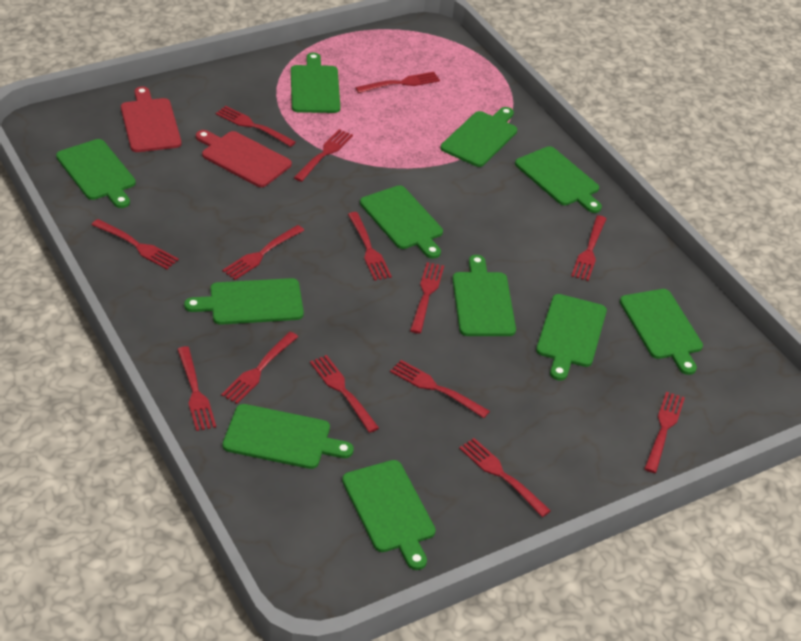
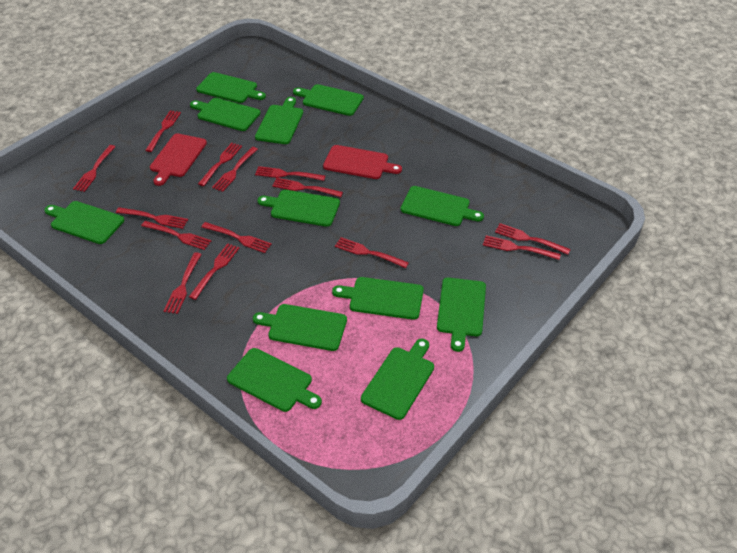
green cutting board: 11 -> 12

